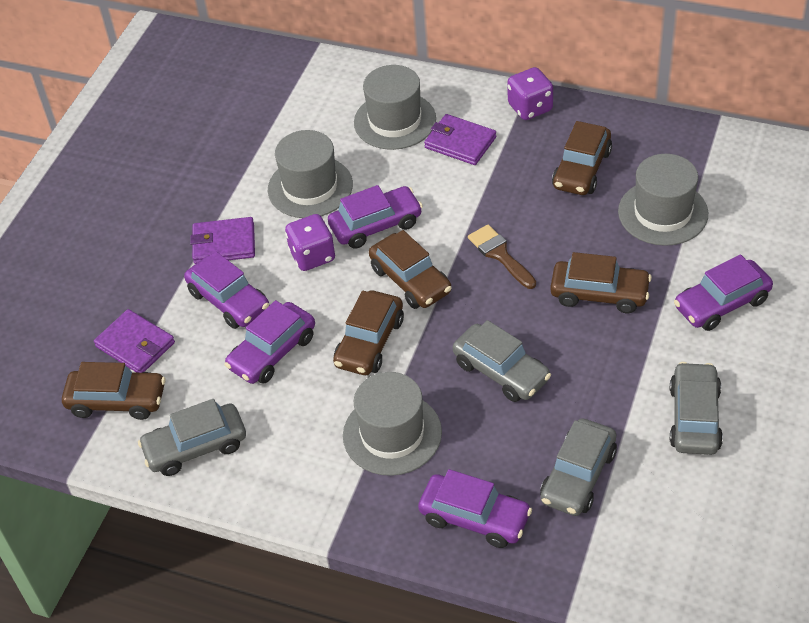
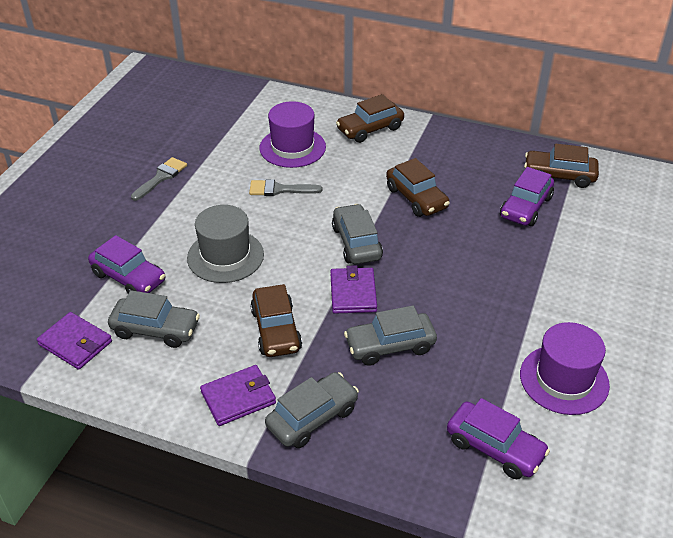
brown brush: 1 -> 0
brown car: 5 -> 4
grey brush: 0 -> 2
grey hat: 4 -> 1
purple car: 5 -> 3
purple dice: 2 -> 0
purple hat: 0 -> 2

